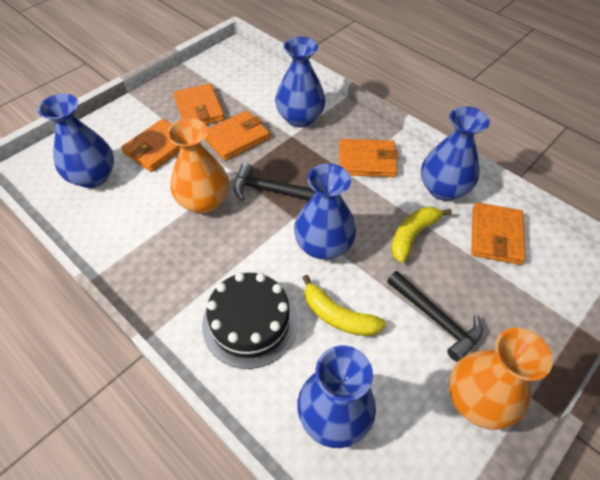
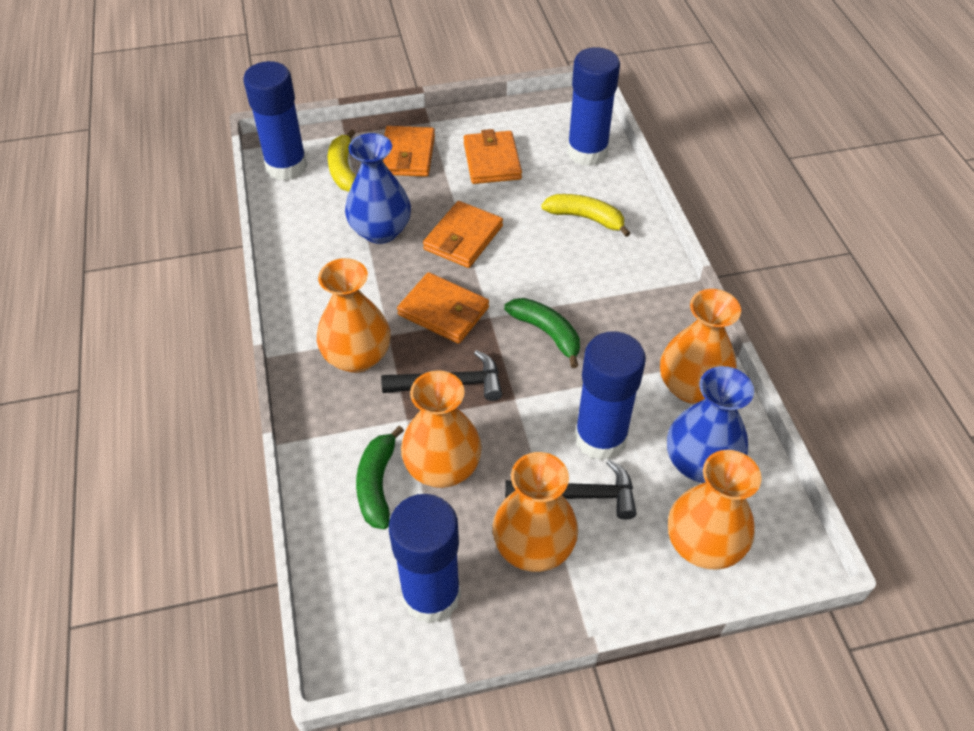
black cake: 1 -> 0
blue glue stick: 0 -> 4
blue vase: 5 -> 2
green banana: 0 -> 2
orange vase: 2 -> 5
orange wallet: 5 -> 4

